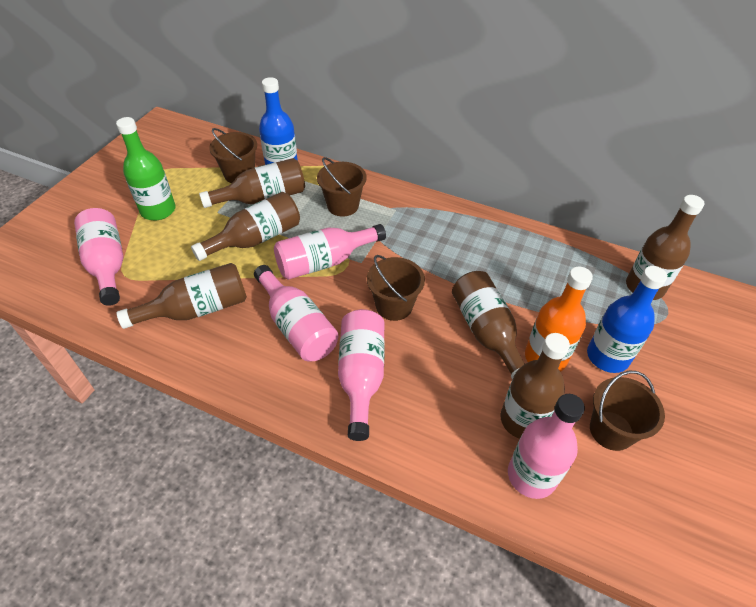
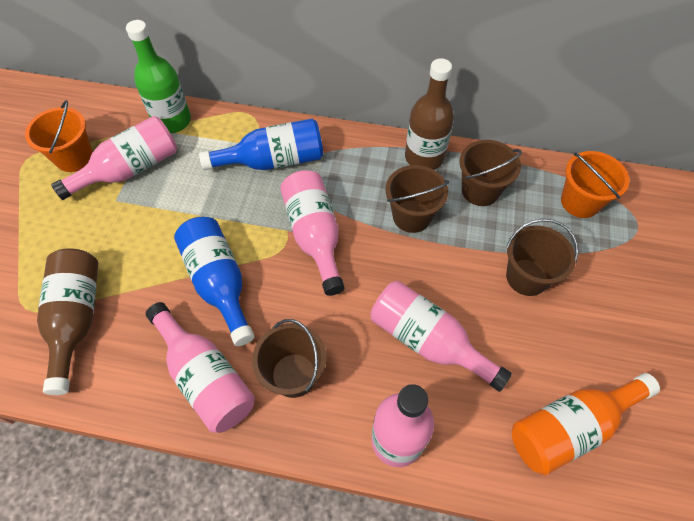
brown bottle: 6 -> 2
orange bucket: 0 -> 2

